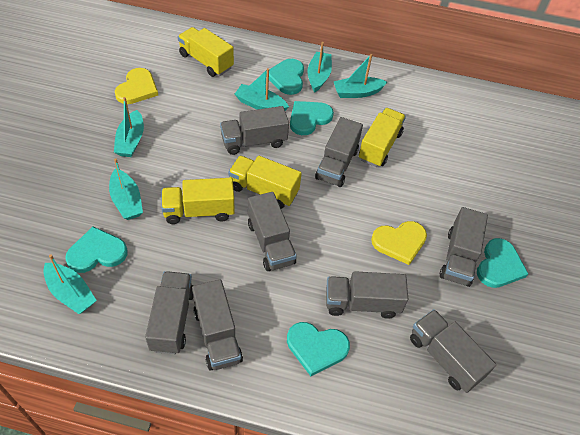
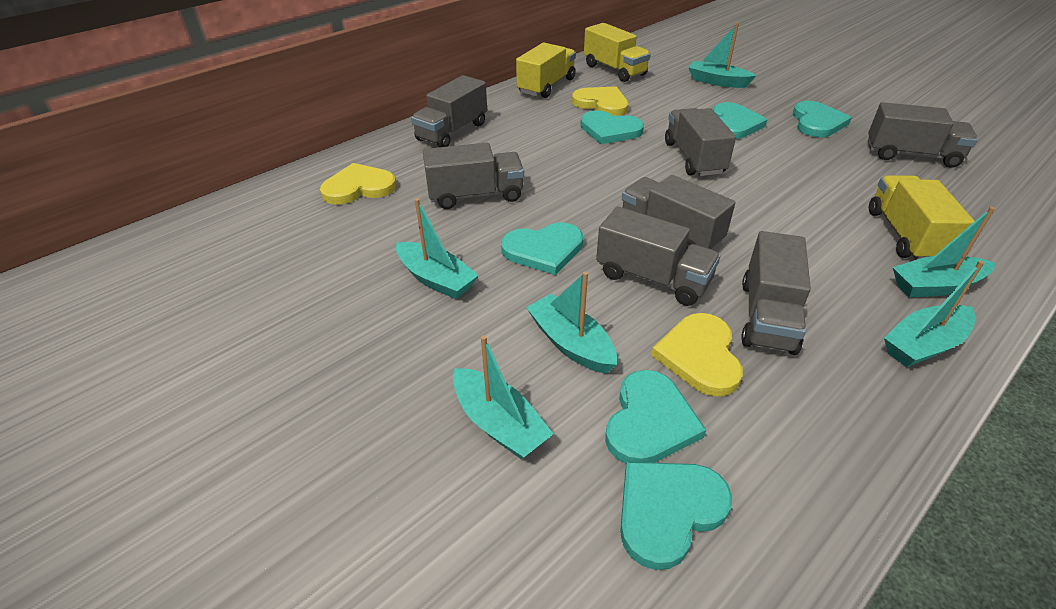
grey truck: 8 -> 7
turquoise heart: 5 -> 6
yellow heart: 2 -> 3
yellow truck: 4 -> 3

